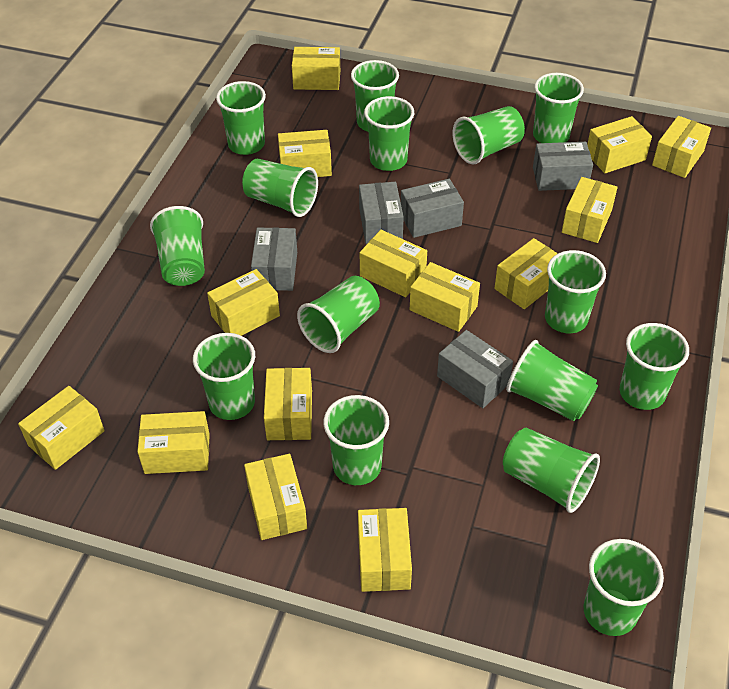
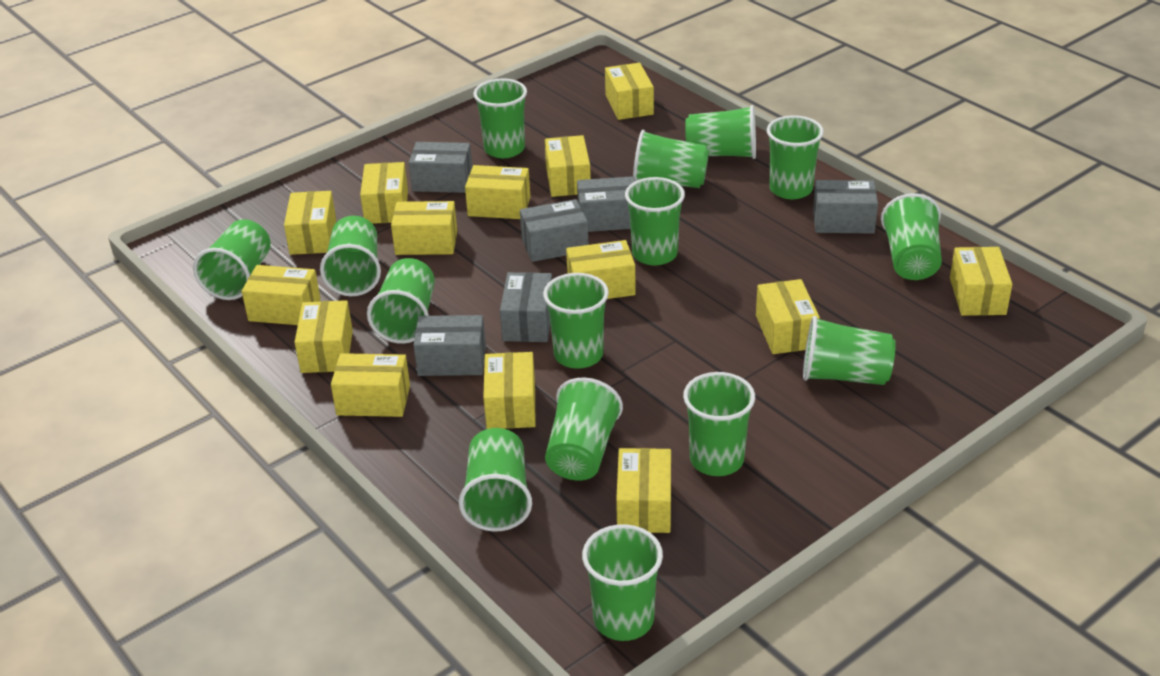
grey box: 5 -> 6

